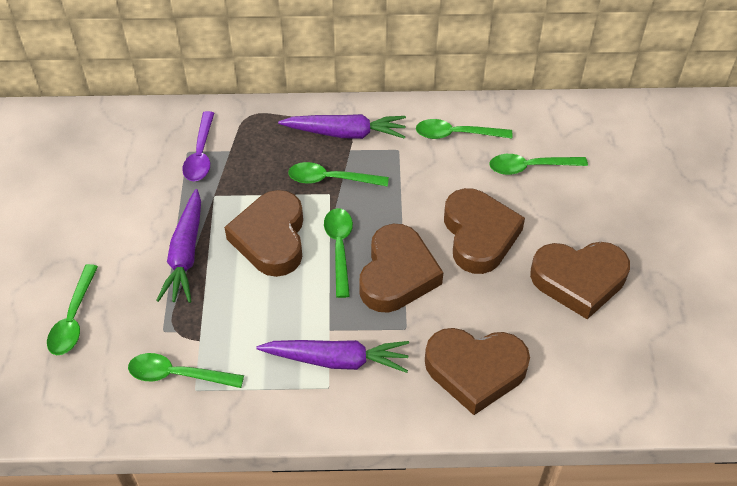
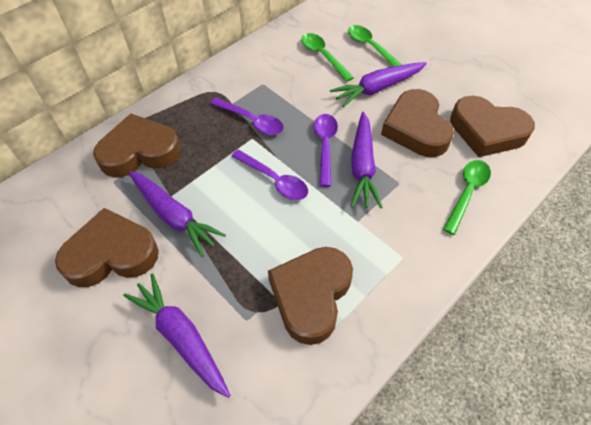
green spoon: 6 -> 3
purple carrot: 3 -> 4
purple spoon: 1 -> 3

